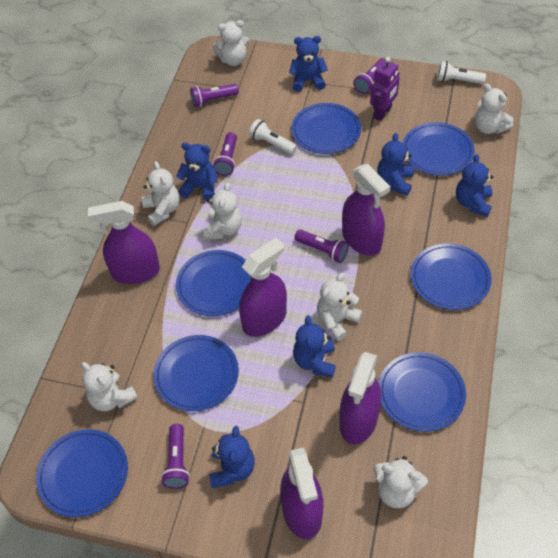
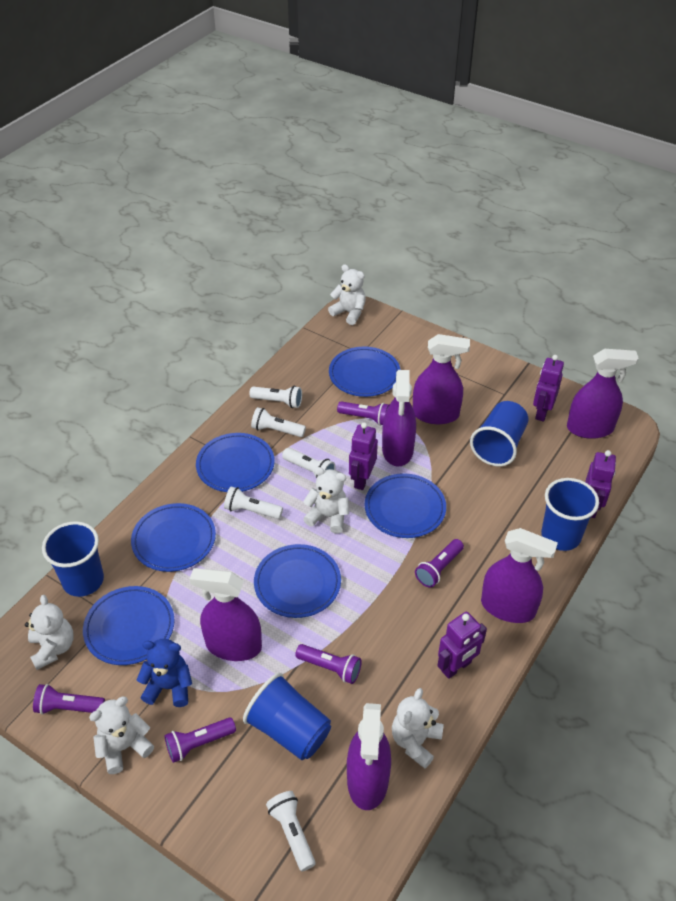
blue cup: 0 -> 4
blue plate: 7 -> 6
blue teddy bear: 6 -> 1
purple robot: 1 -> 4
purple spray bottle: 5 -> 6
white flashlight: 2 -> 5
white teddy bear: 7 -> 5

